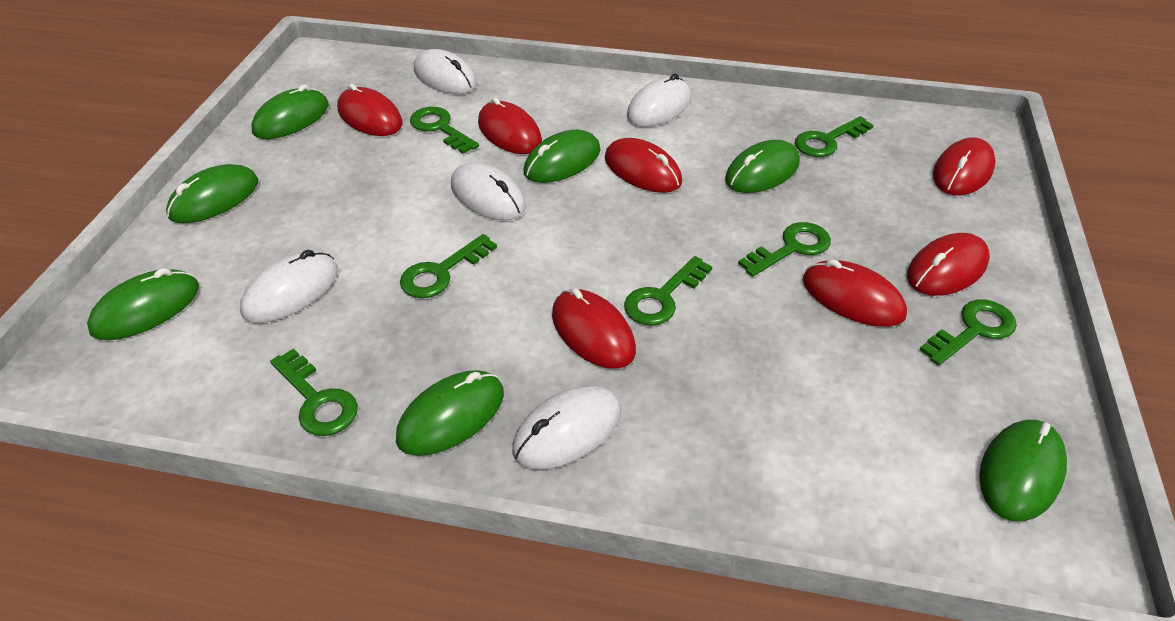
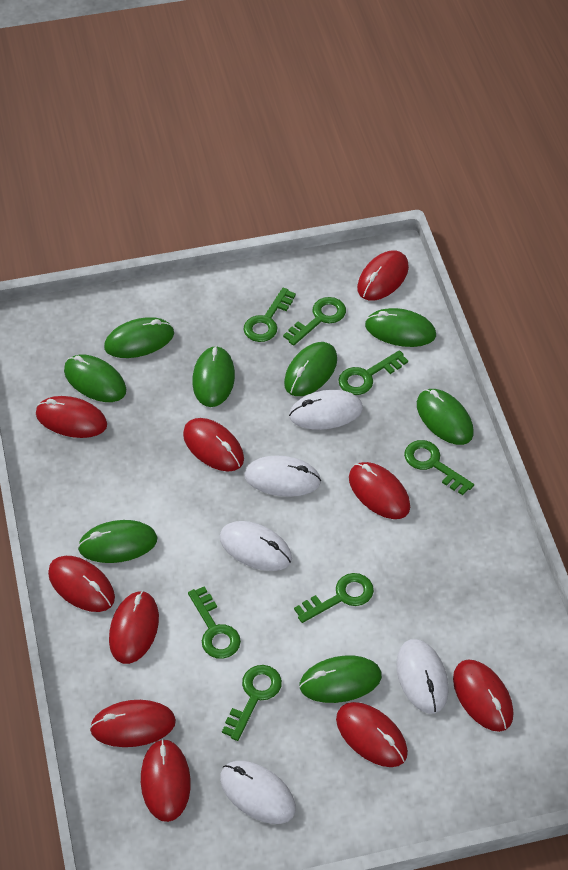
green mouse: 7 -> 8
red mouse: 7 -> 10

